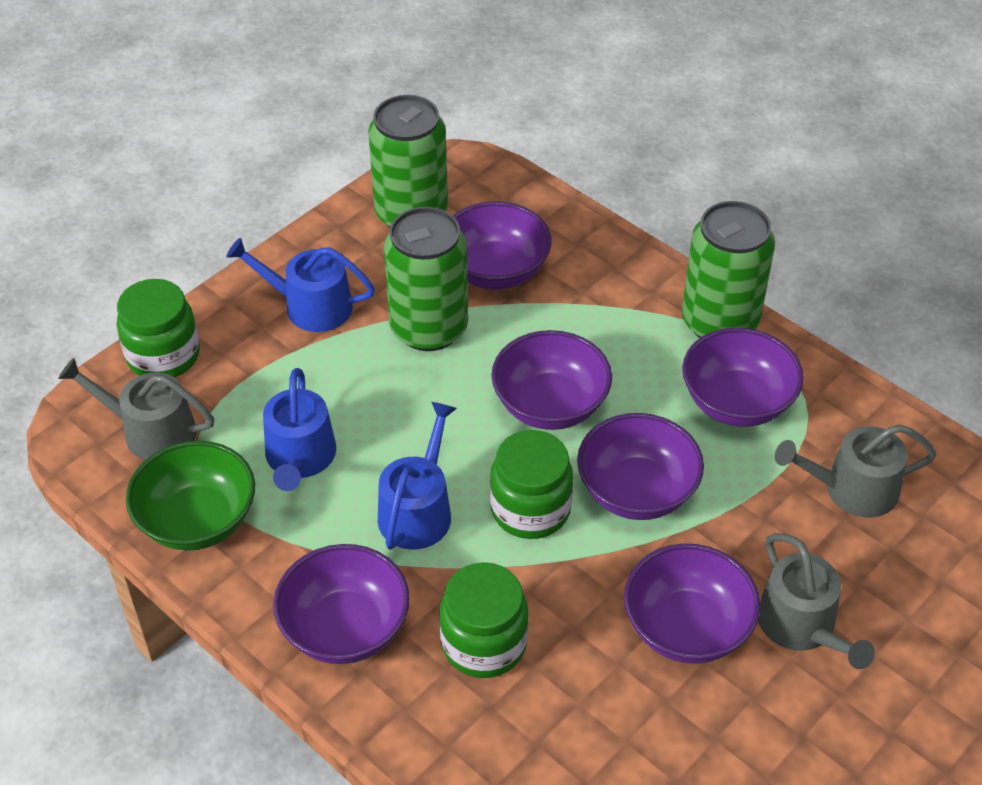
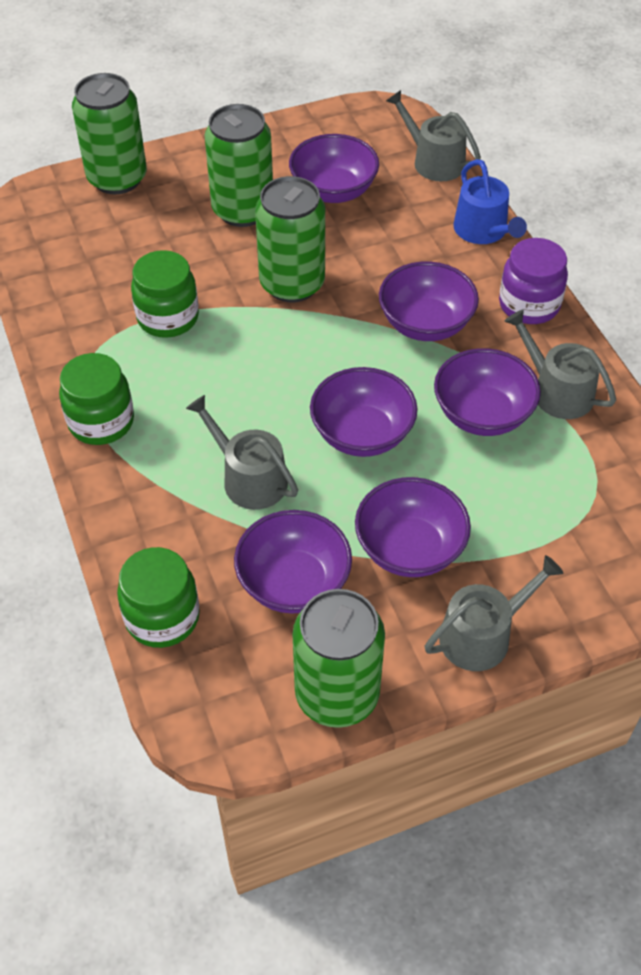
blue watering can: 3 -> 1
green bowl: 1 -> 0
green can: 3 -> 4
grey watering can: 3 -> 4
purple jar: 0 -> 1

